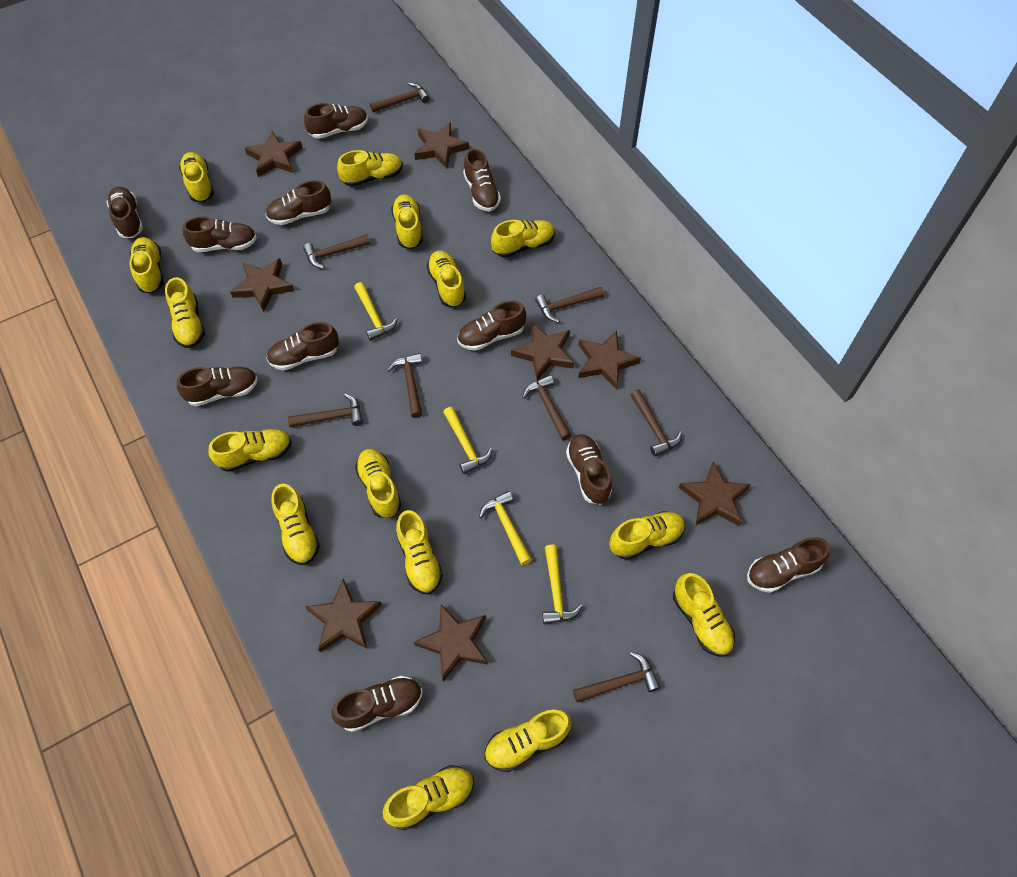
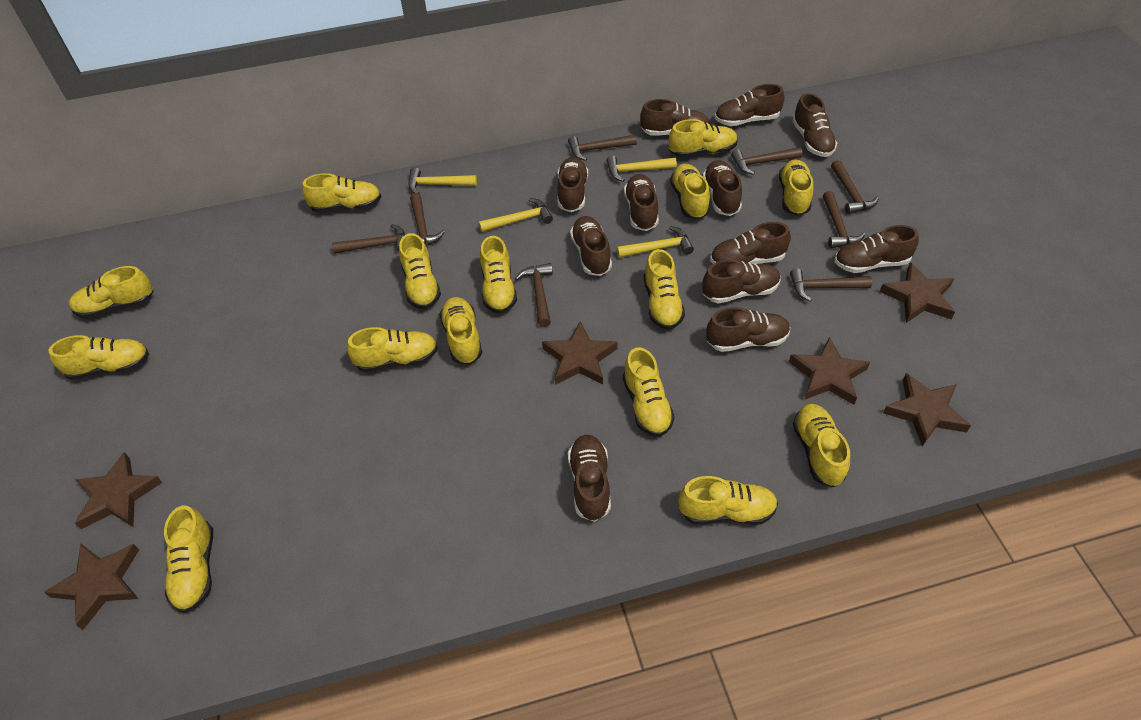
brown shoe: 11 -> 12
brown star: 8 -> 6

